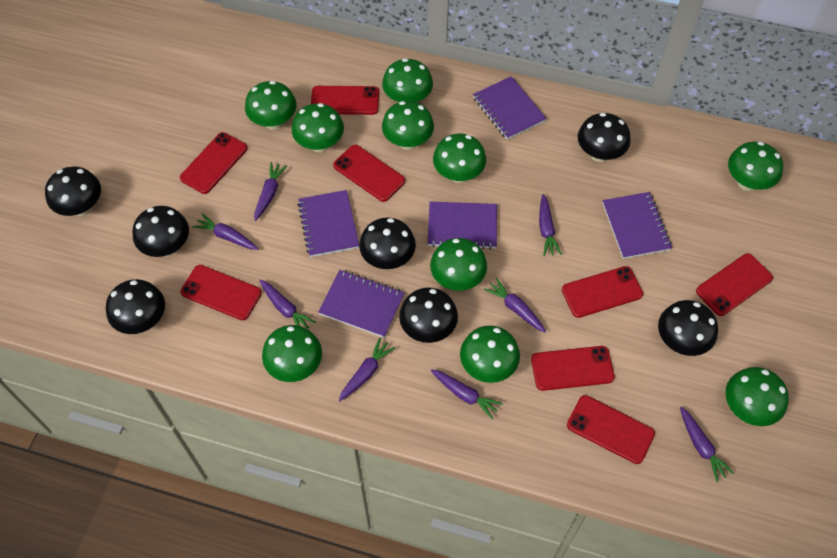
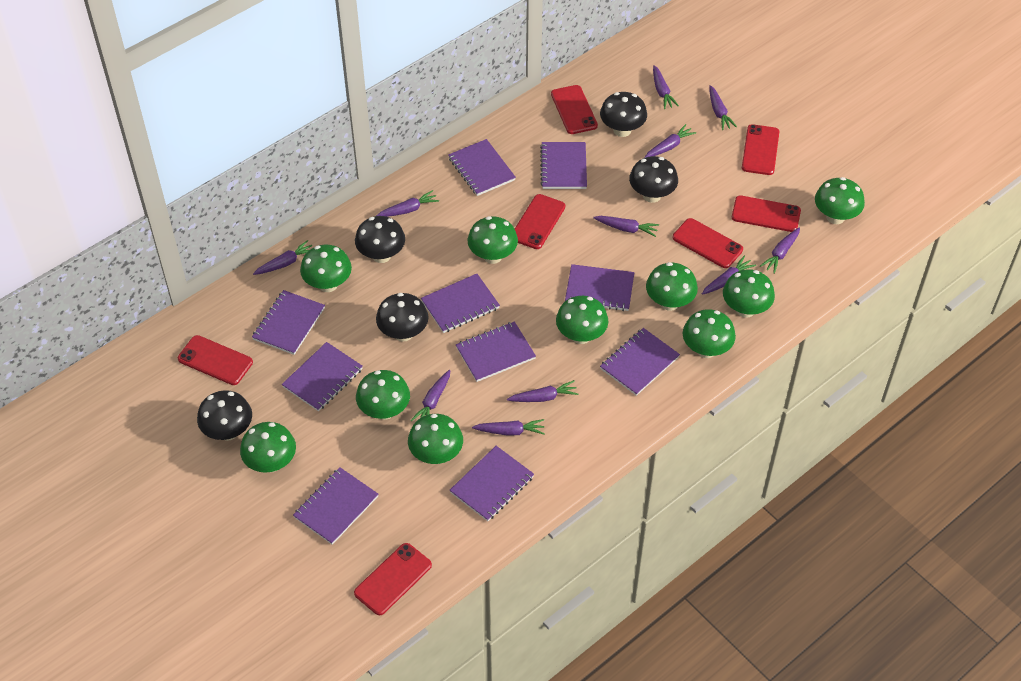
black mushroom: 7 -> 5
purple carrot: 8 -> 11
purple notebook: 5 -> 10
red phone: 8 -> 7

